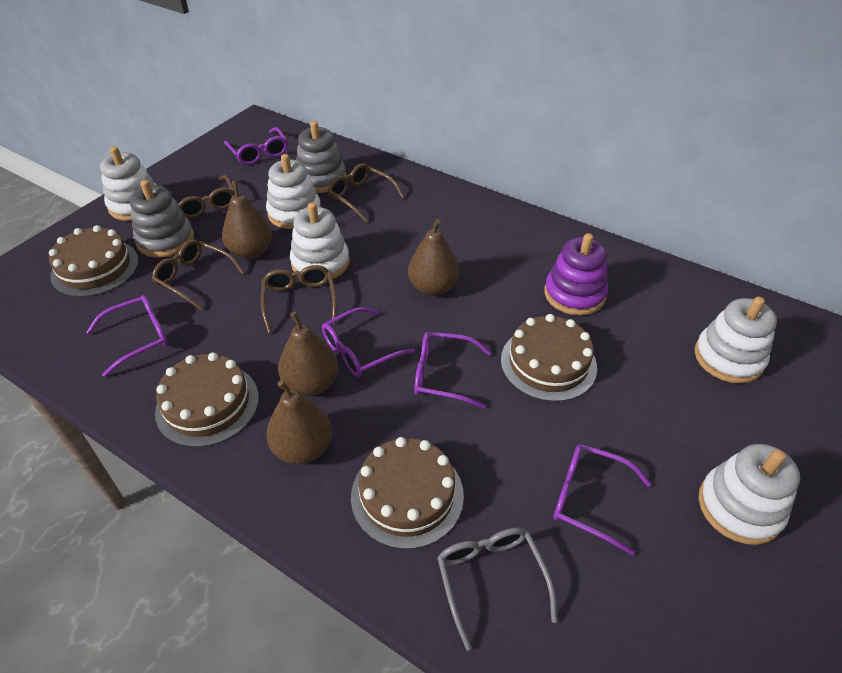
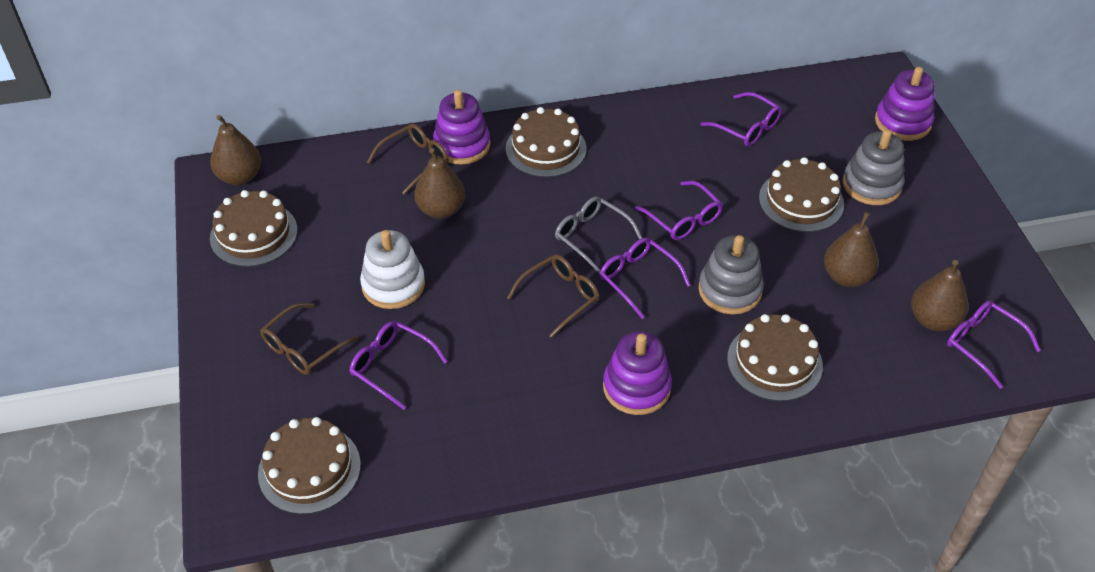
brown cake: 4 -> 5
brown glasses: 4 -> 3
purple stacking toy: 1 -> 3
white stacking toy: 5 -> 1

